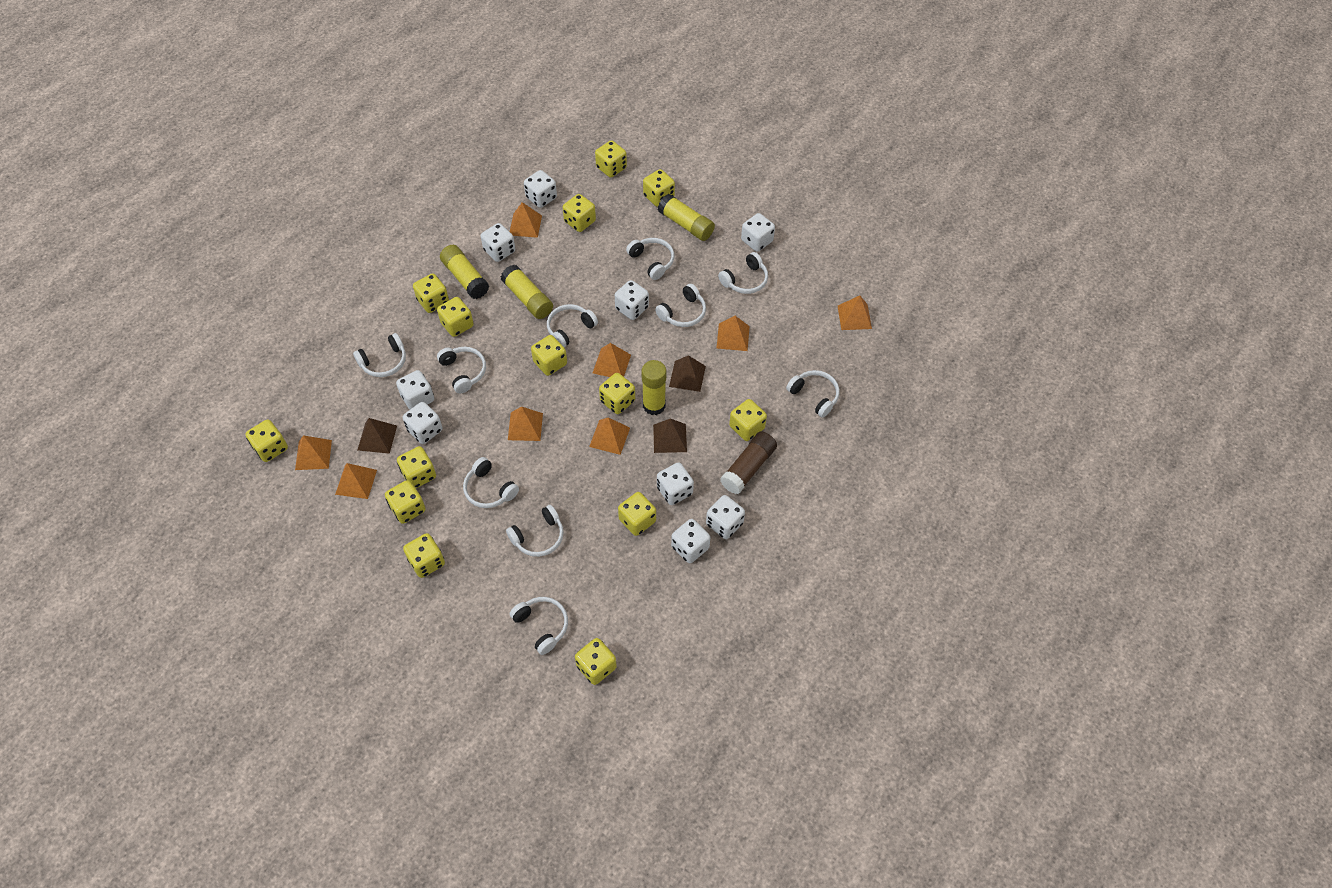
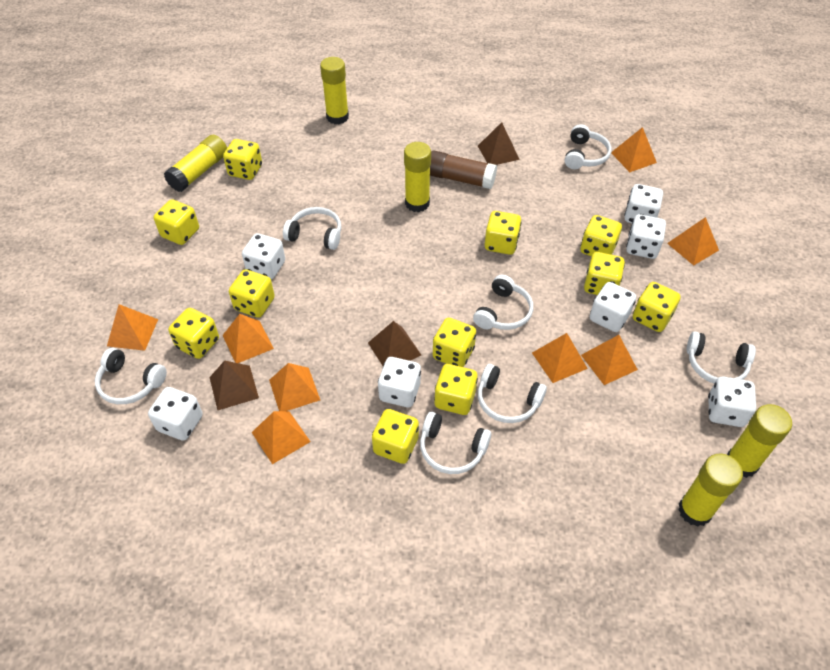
white dice: 9 -> 7
white headphones: 10 -> 7
yellow dice: 14 -> 11
yellow glue stick: 4 -> 5

